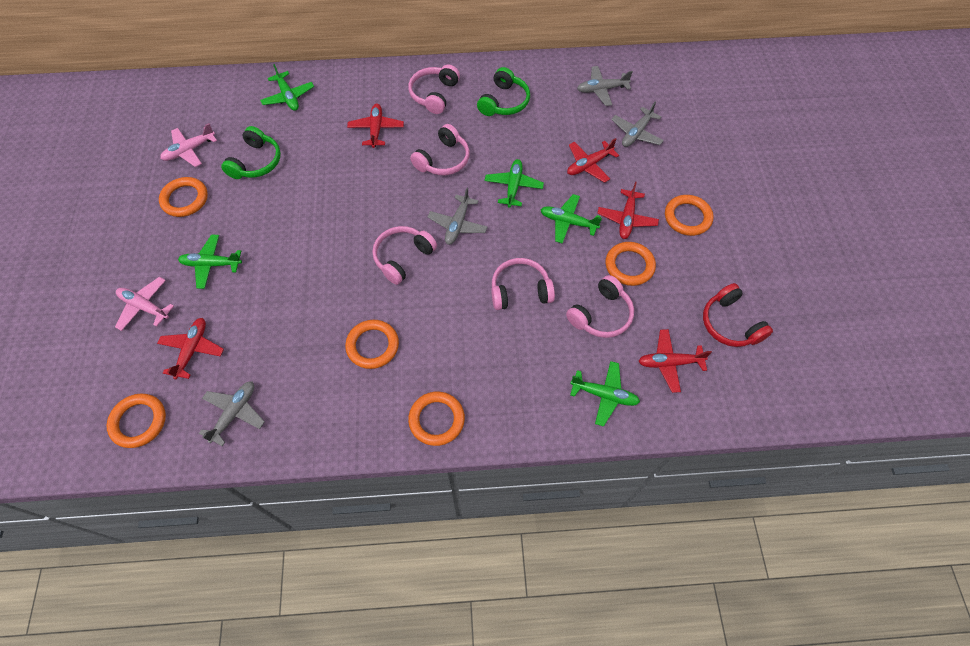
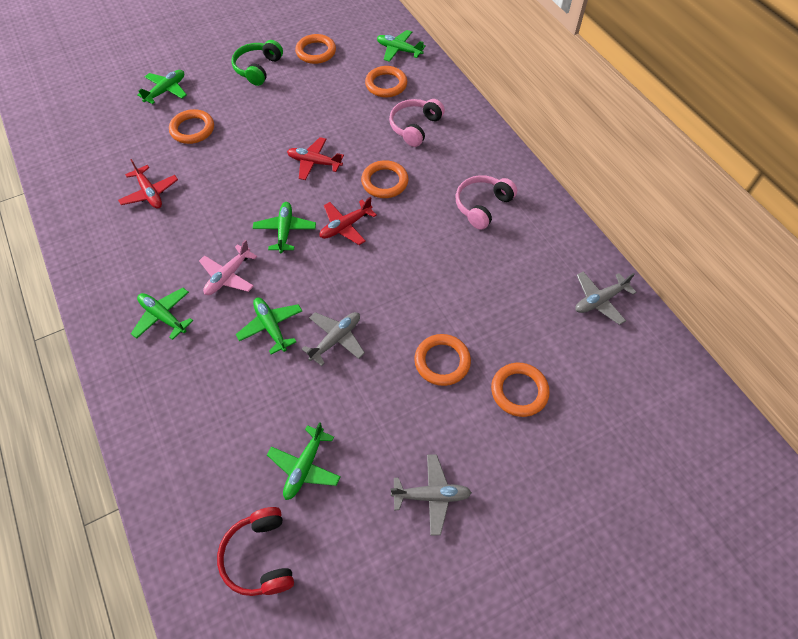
green headphones: 2 -> 1
green plane: 5 -> 6
grey plane: 4 -> 3
pink headphones: 5 -> 2
pink plane: 2 -> 1
red plane: 5 -> 3

